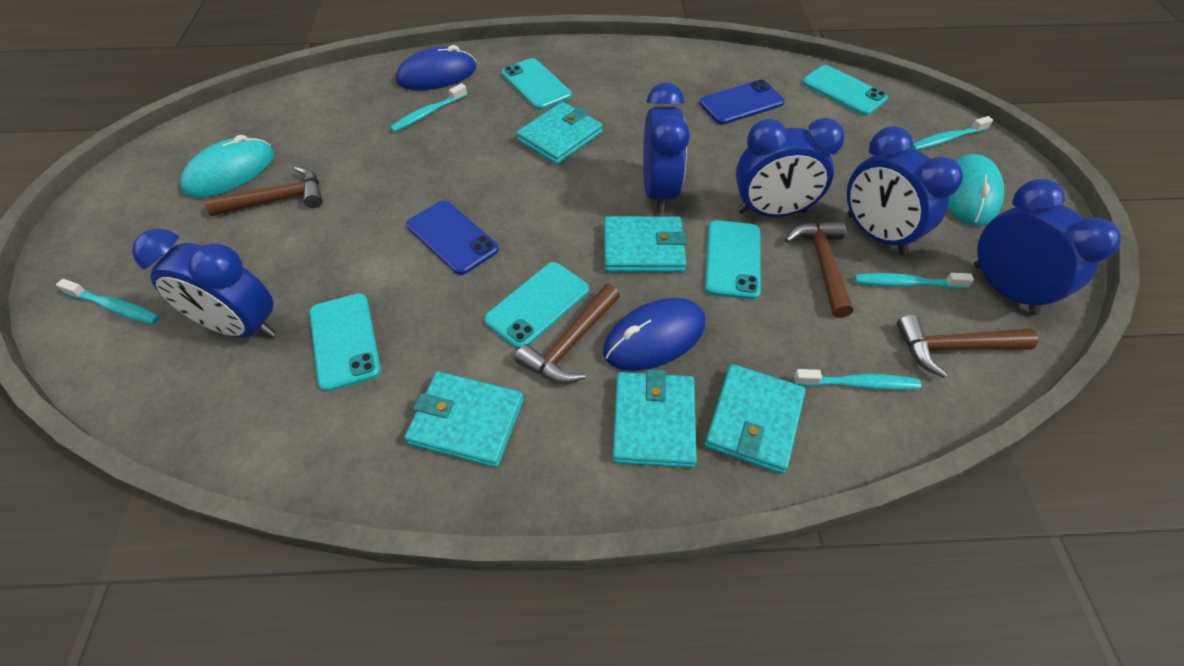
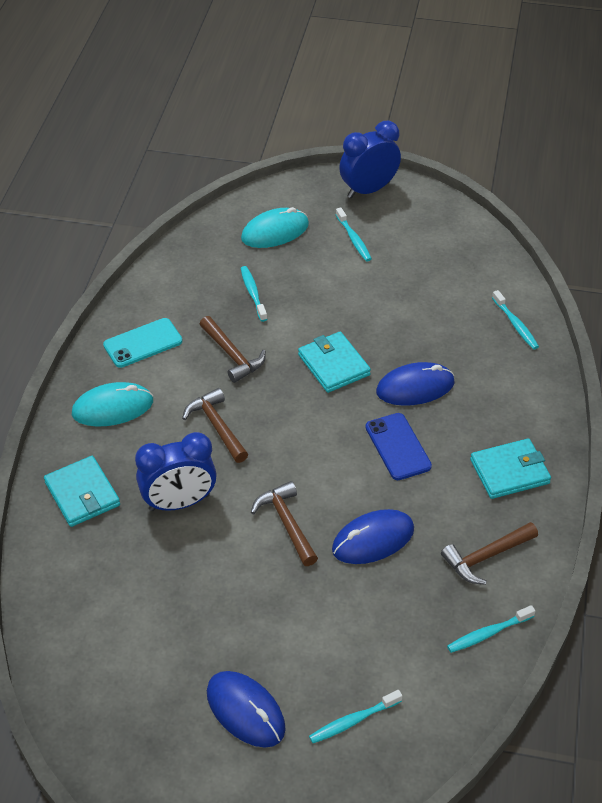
blue clock: 5 -> 2
blue mouse: 2 -> 3
blue phone: 2 -> 1
turquoise phone: 5 -> 1
turquoise wallet: 5 -> 3

